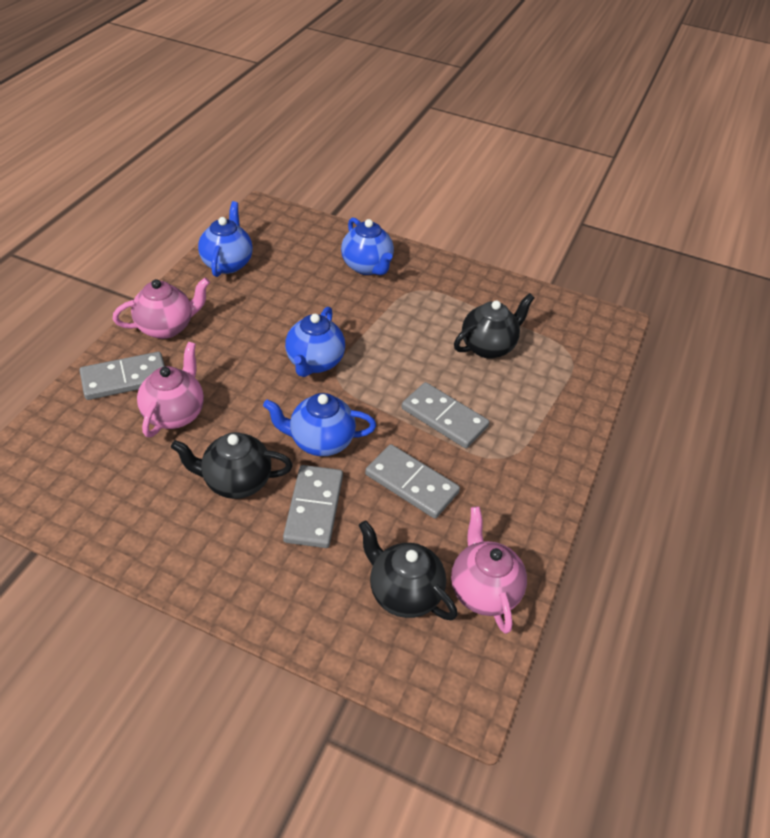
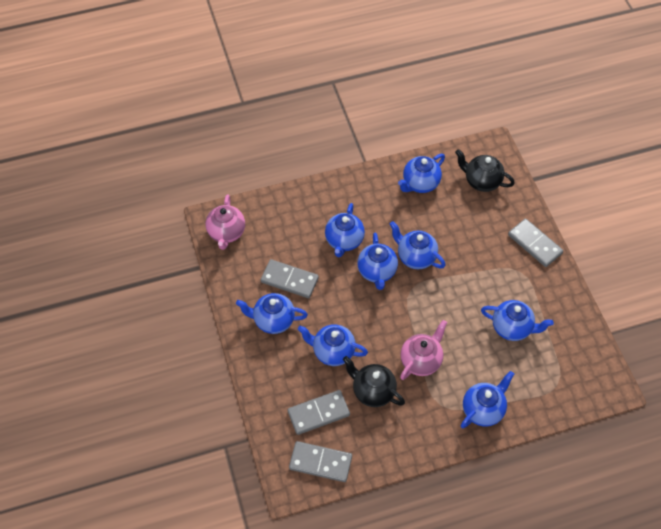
black teapot: 3 -> 2
blue teapot: 4 -> 8
pink teapot: 3 -> 2

